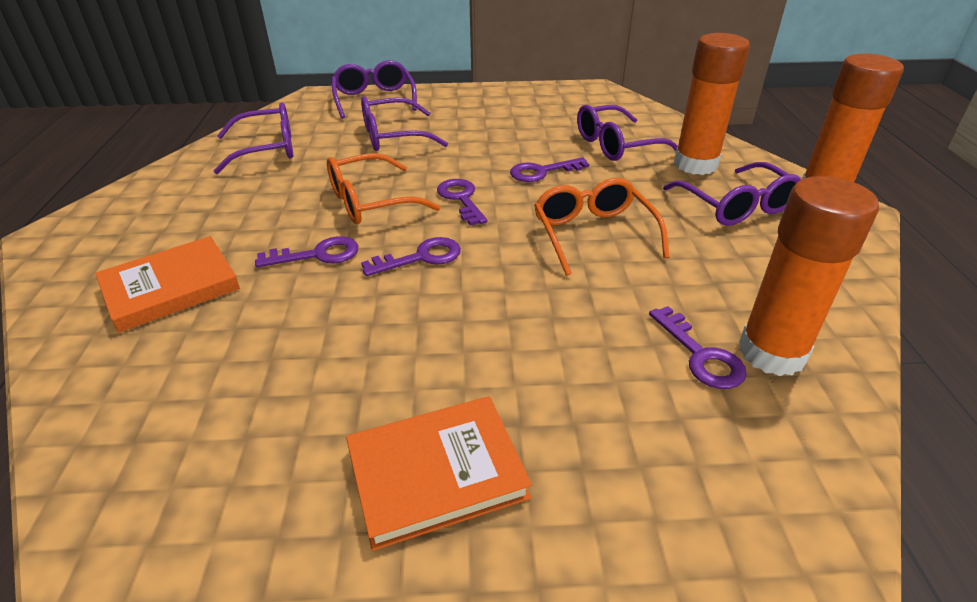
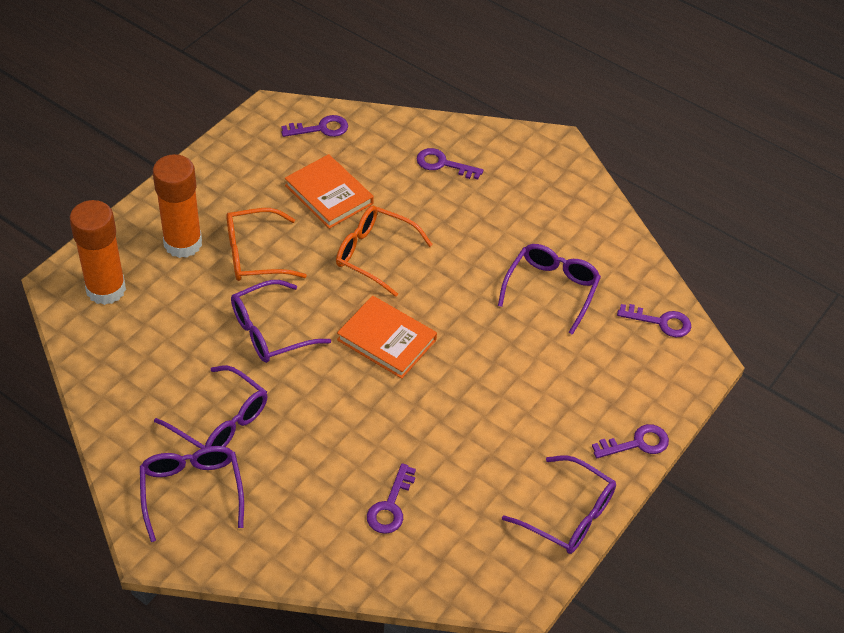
orange glue stick: 3 -> 2

